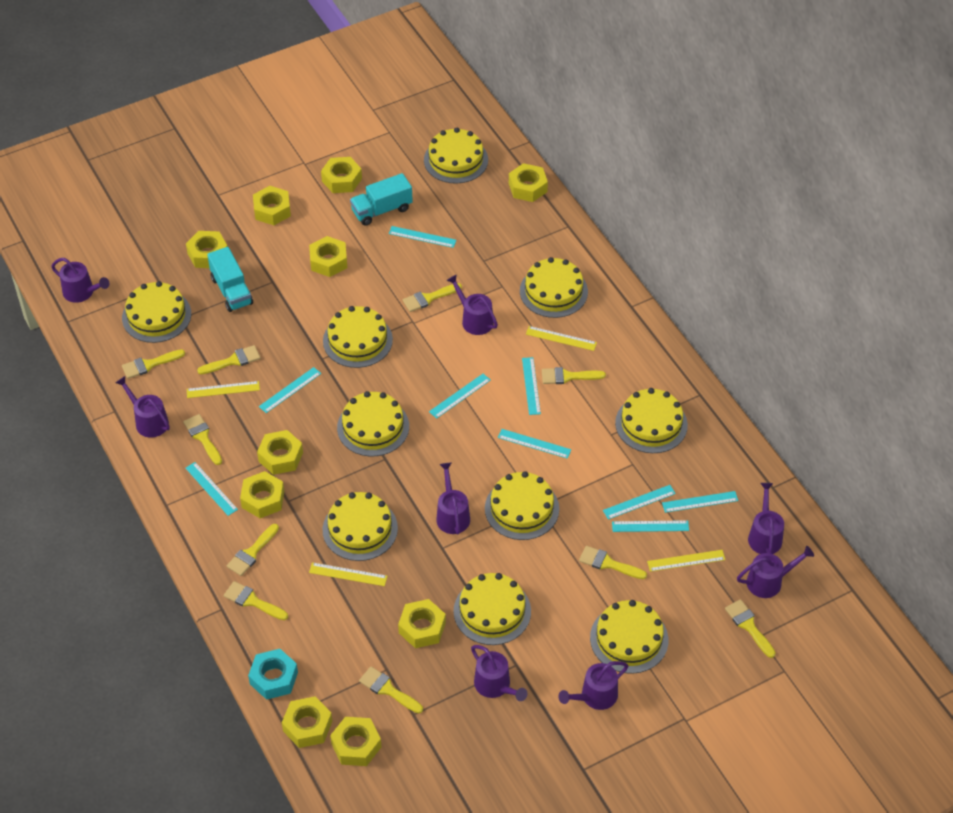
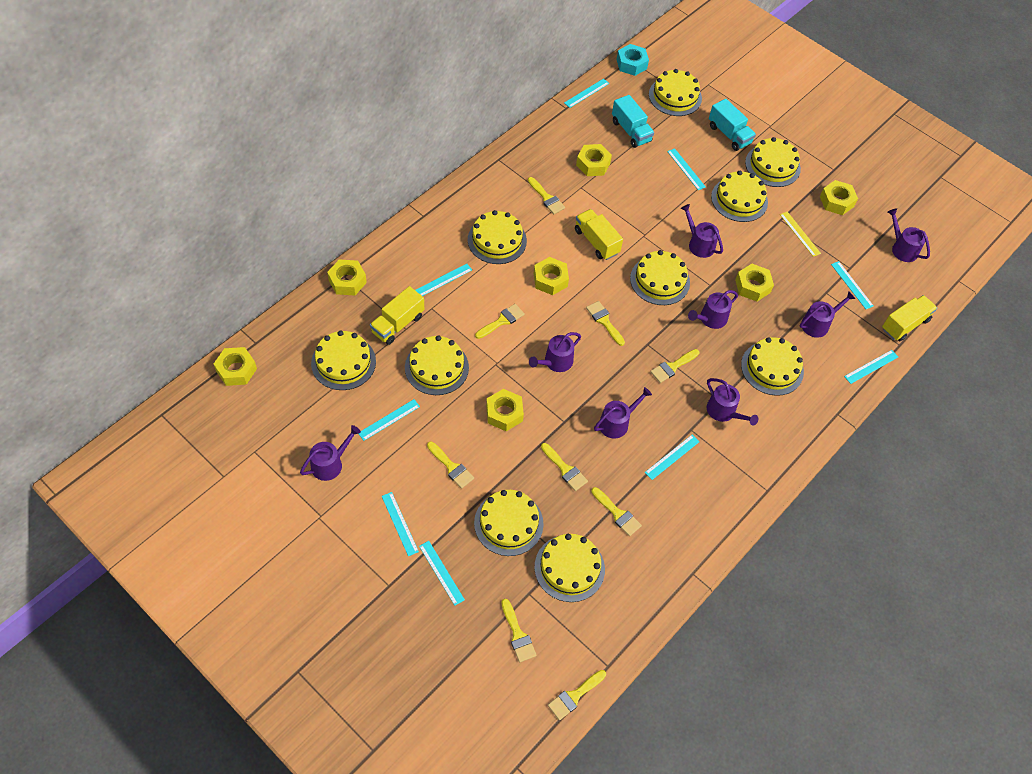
yellow brush: 10 -> 9
yellow nut: 10 -> 7
yellow ruler: 4 -> 1
yellow truck: 0 -> 3

